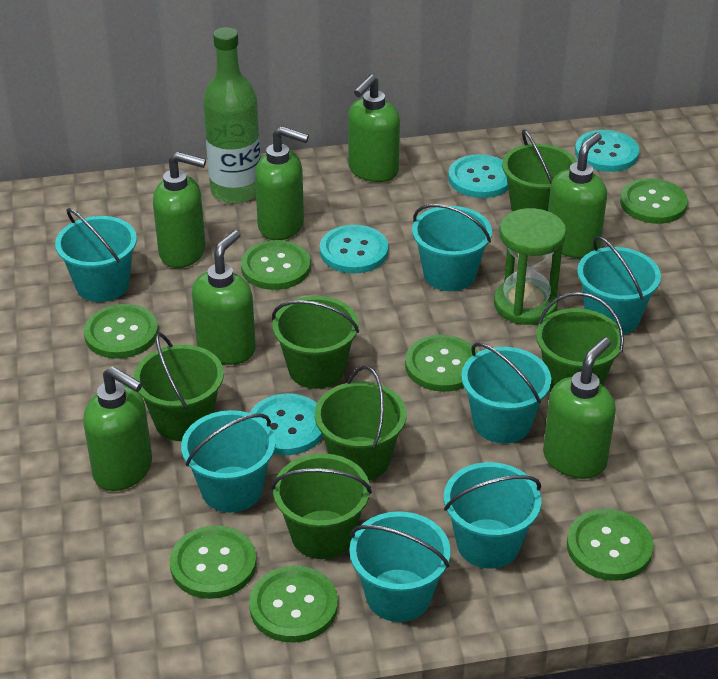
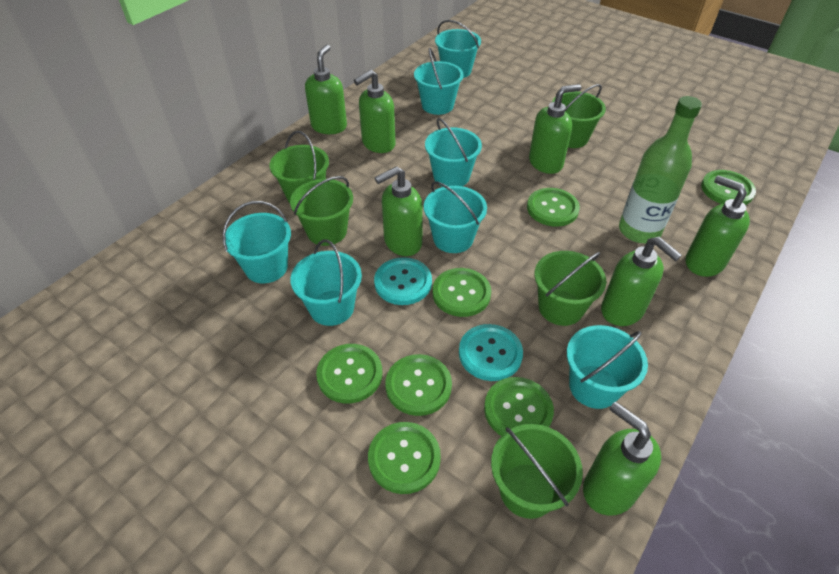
green bucket: 6 -> 5
green hourglass: 1 -> 0
turquoise button: 4 -> 2

